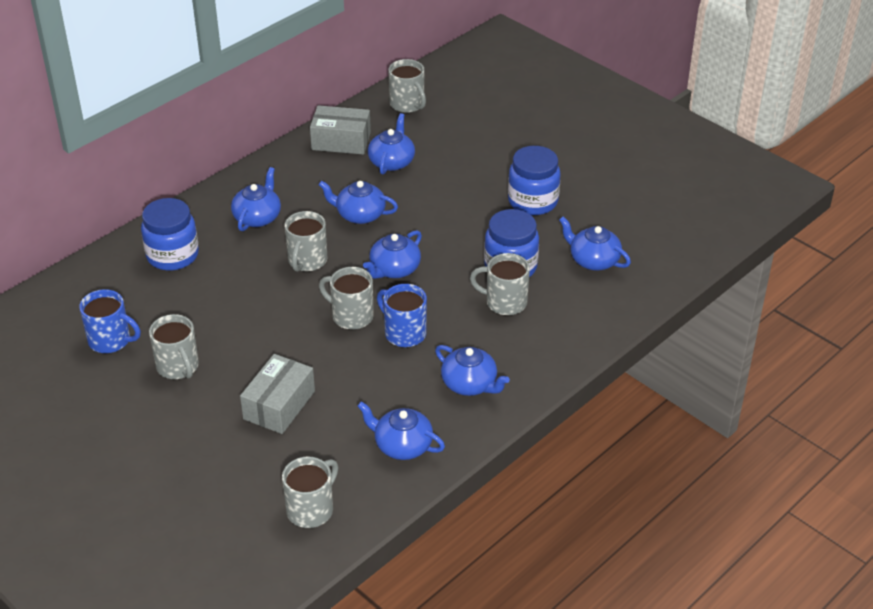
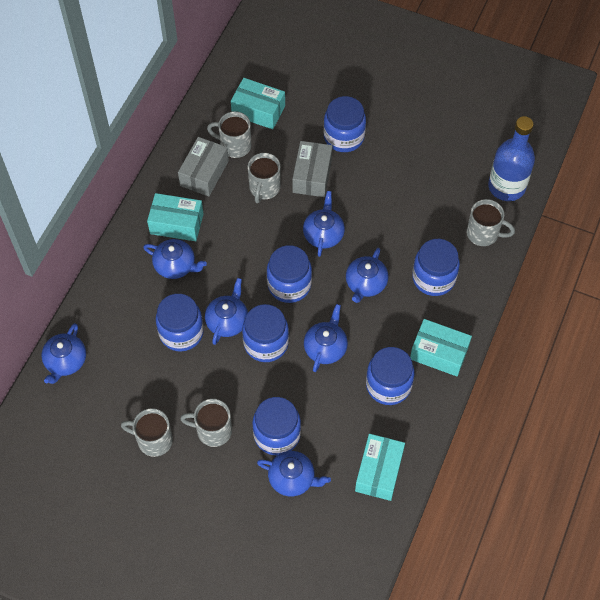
blue bottle: 0 -> 1
blue jar: 3 -> 7
blue mug: 2 -> 0
grey mug: 6 -> 5
turquoise box: 0 -> 4

